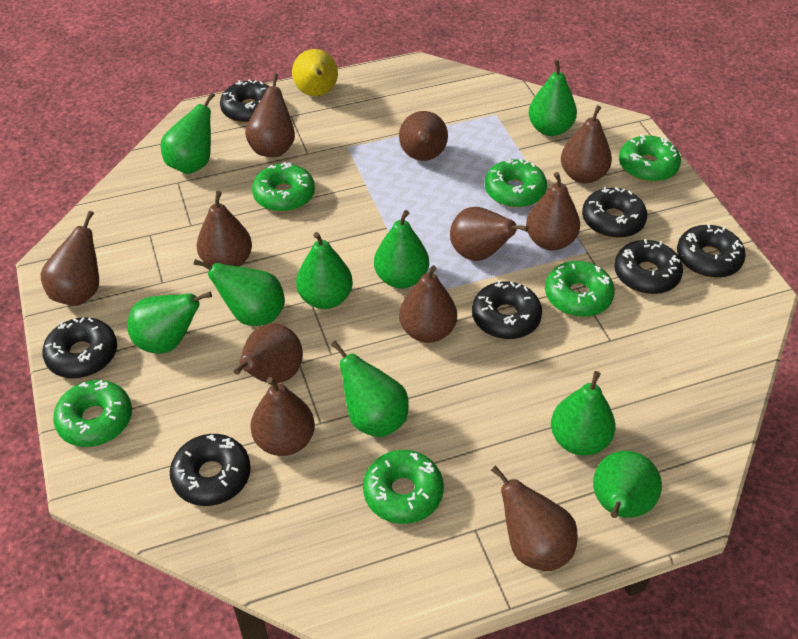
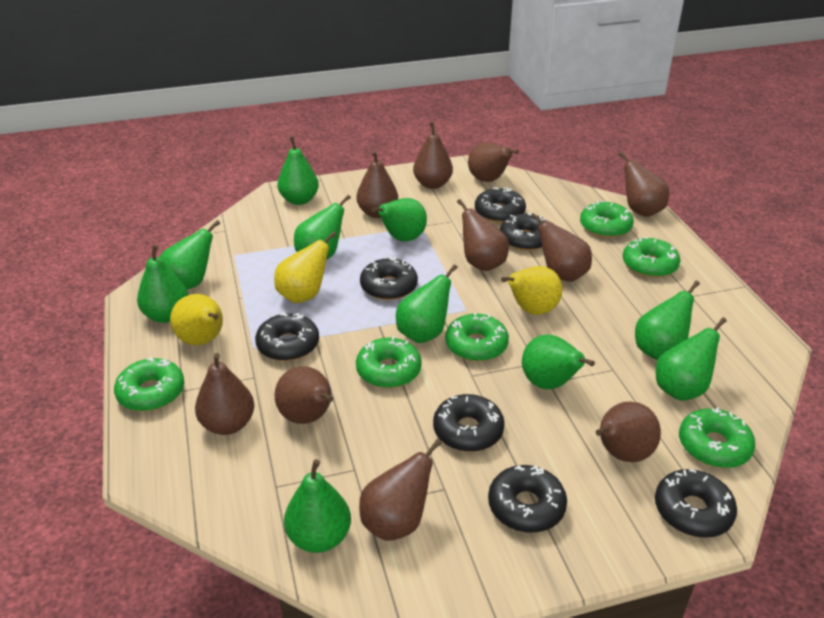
brown pear: 11 -> 10
green pear: 9 -> 10
yellow pear: 1 -> 3

